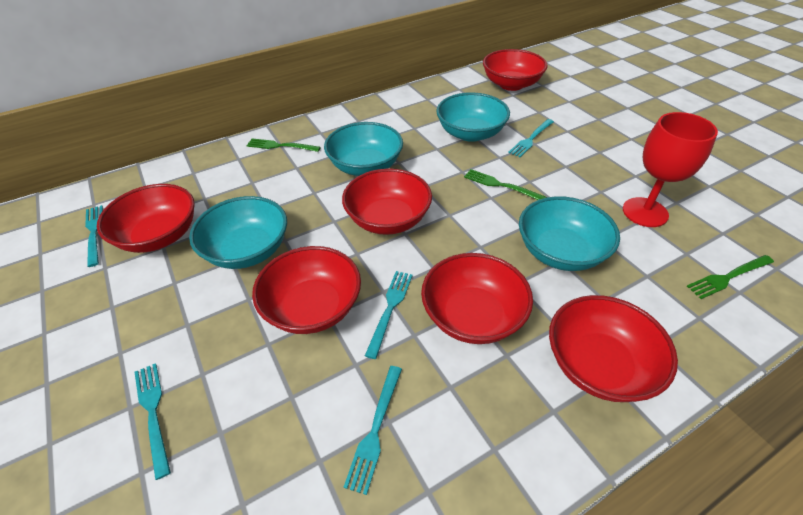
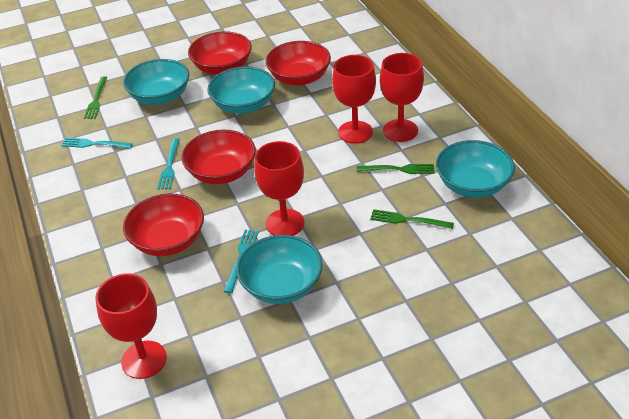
red bowl: 6 -> 4
red goblet: 1 -> 4
turquoise fork: 5 -> 3

